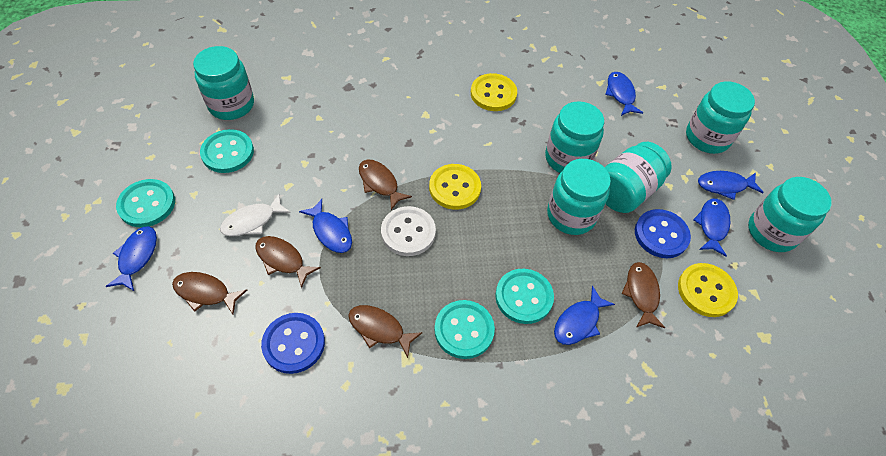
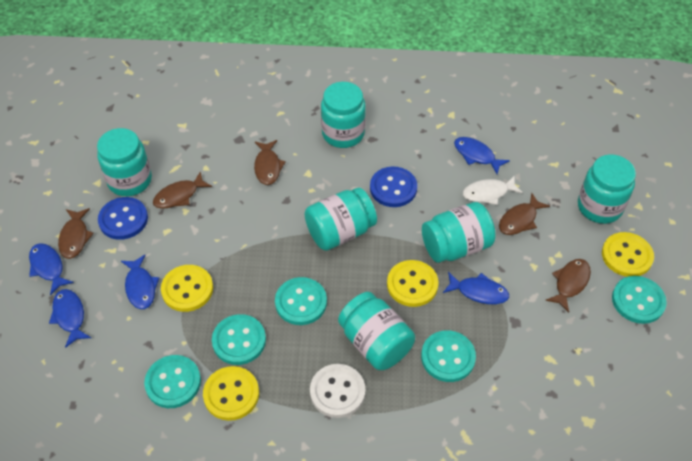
blue fish: 6 -> 5
turquoise button: 4 -> 5
yellow button: 3 -> 4

